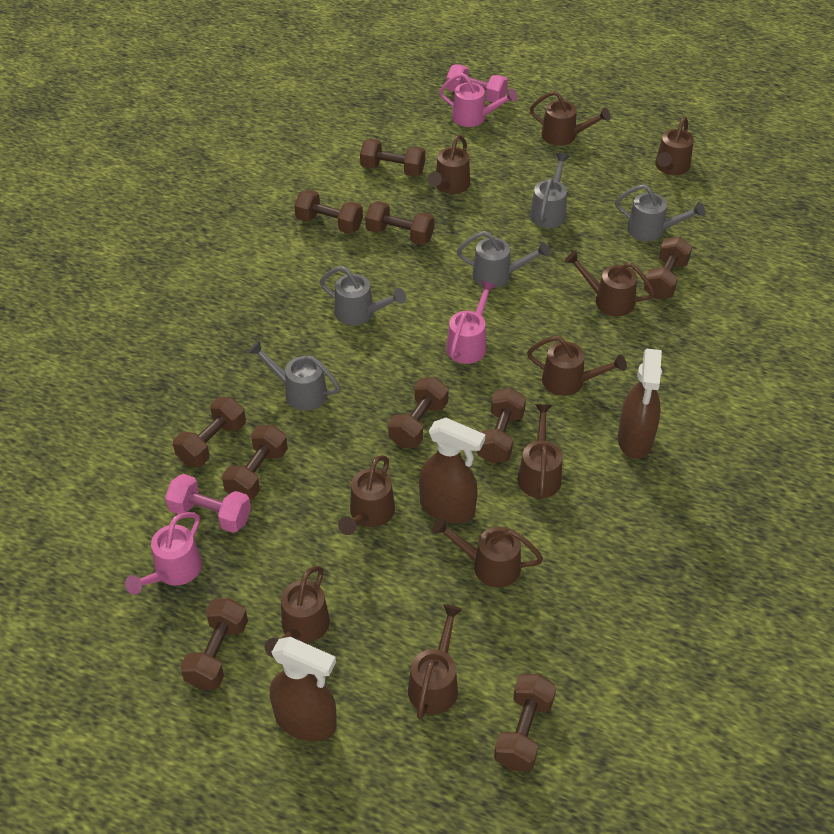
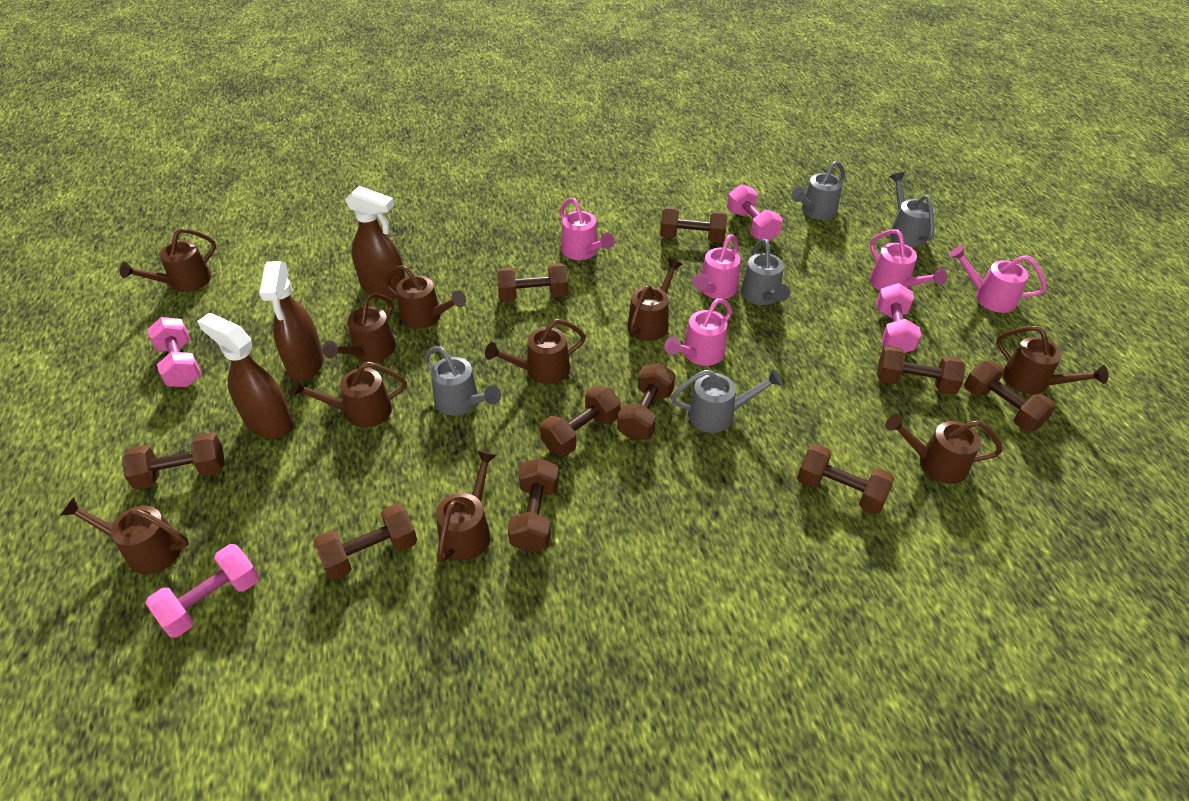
pink dumbbell: 2 -> 4
pink watering can: 3 -> 5

